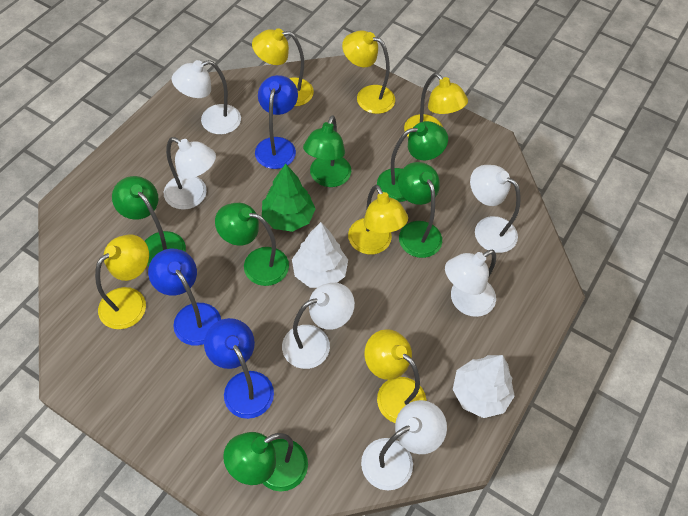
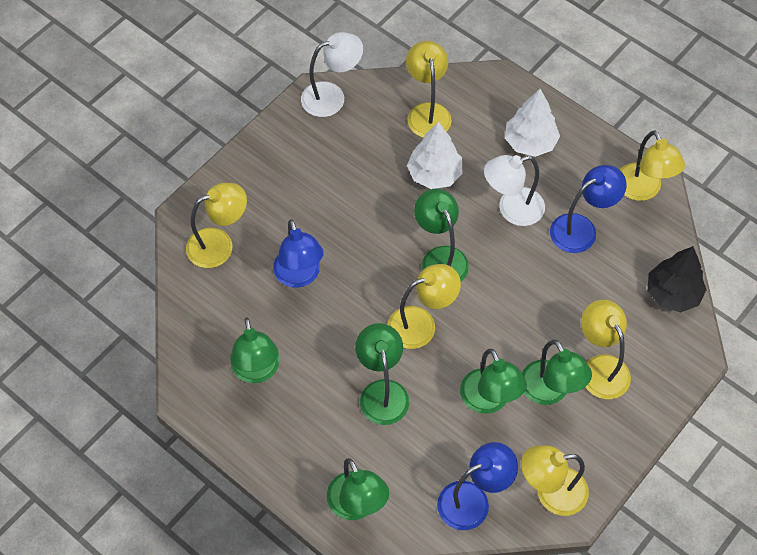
black tree: 0 -> 1
green tree: 1 -> 0
white lamp: 6 -> 2

